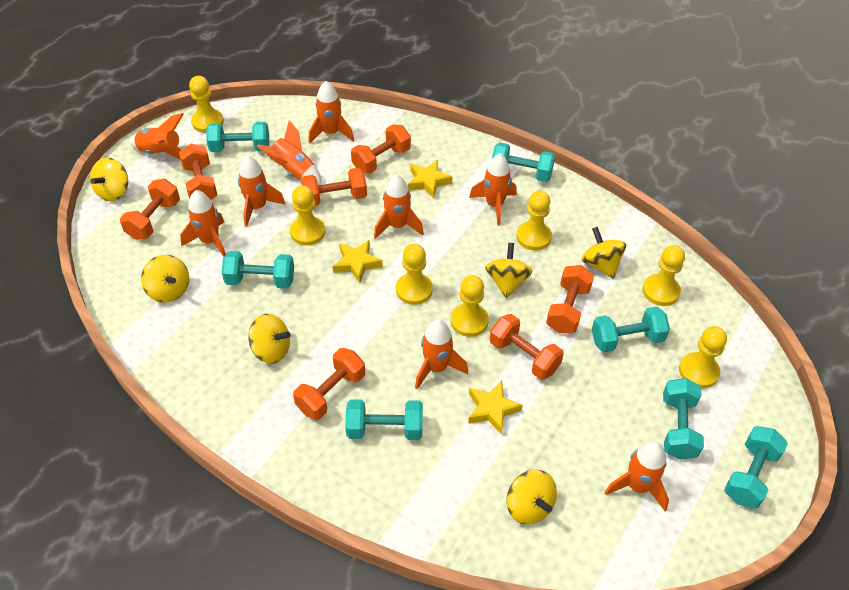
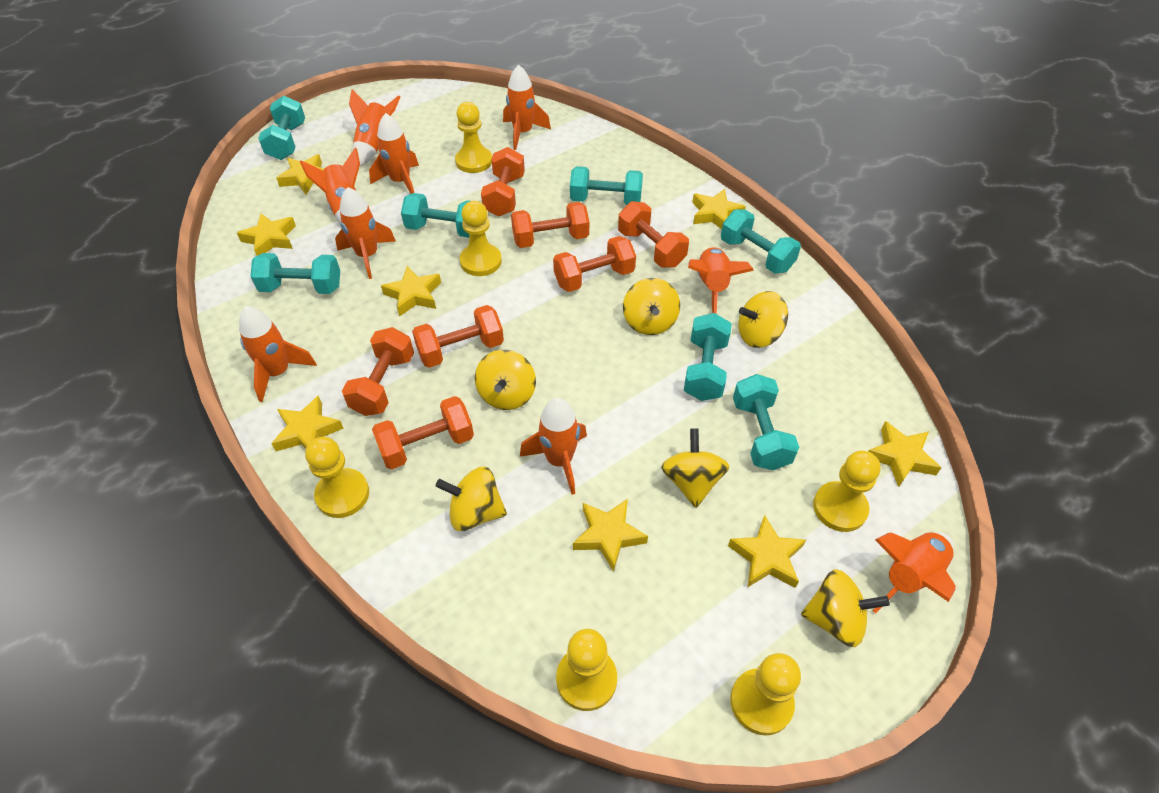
yellow pawn: 7 -> 6
yellow star: 3 -> 8

